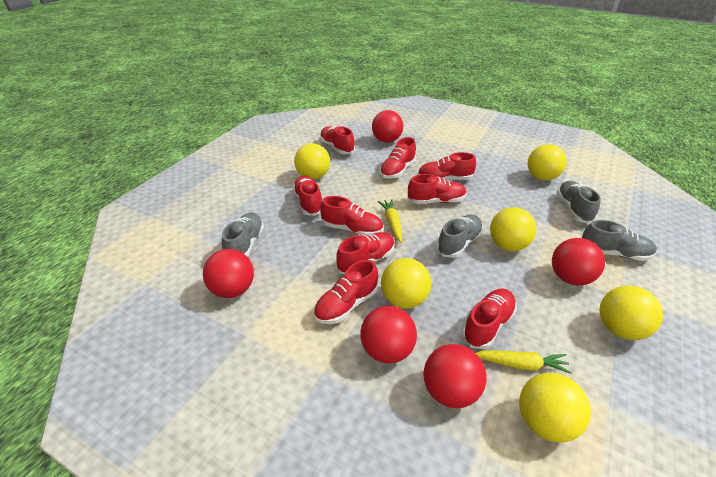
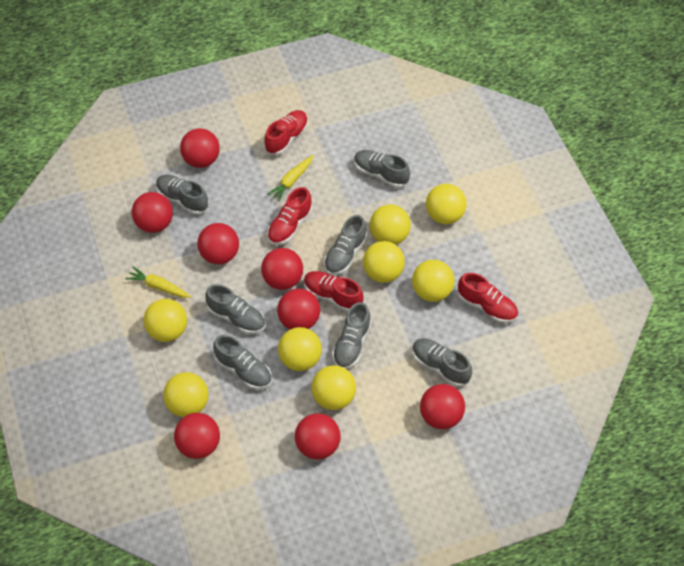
grey shoe: 4 -> 7
red ball: 5 -> 8
red shoe: 9 -> 4
yellow ball: 6 -> 8

